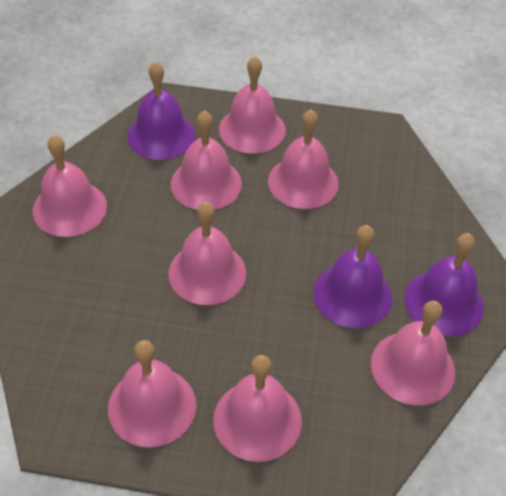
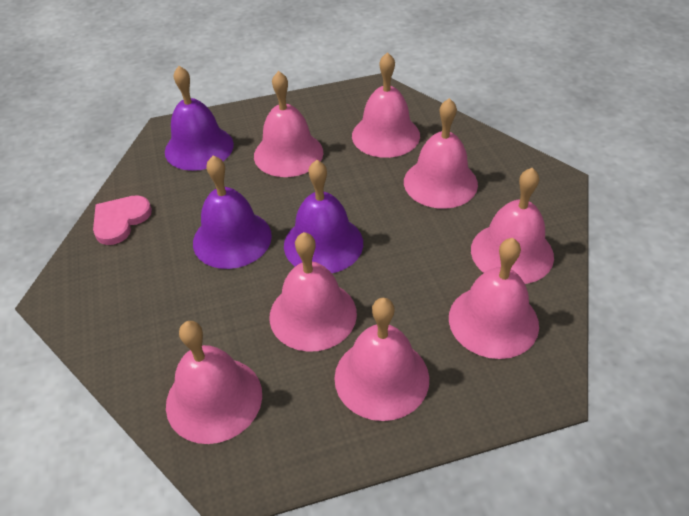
pink heart: 0 -> 1

